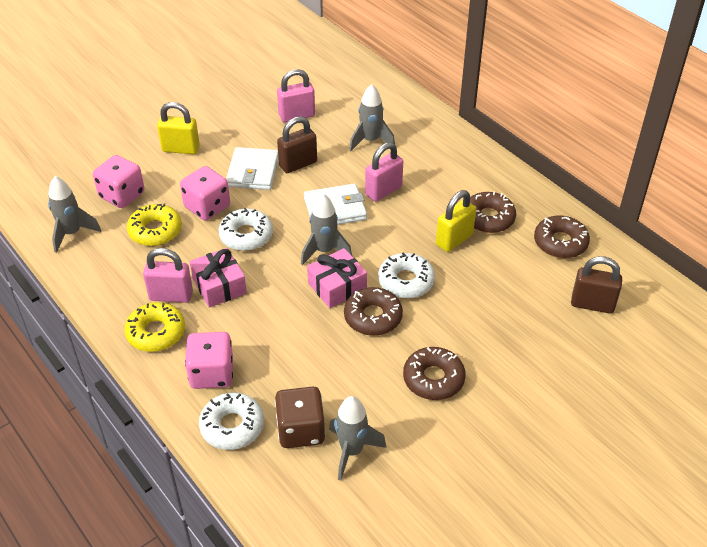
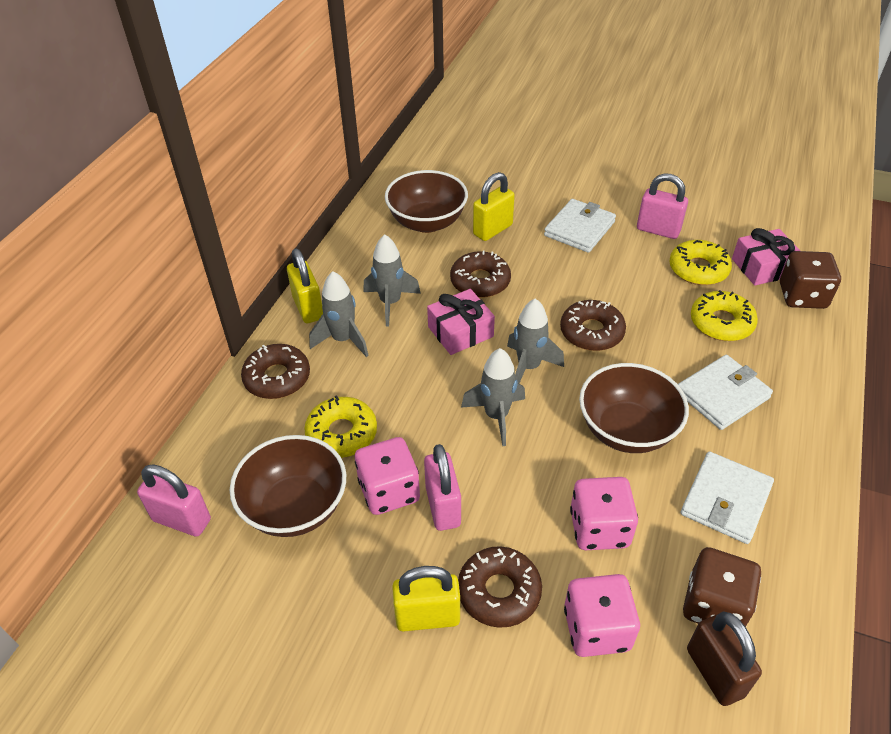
brown bowl: 0 -> 3
brown dice: 1 -> 2
brown padlock: 2 -> 1
white donut: 3 -> 0
white wallet: 2 -> 3
yellow donut: 2 -> 3
yellow padlock: 2 -> 3

